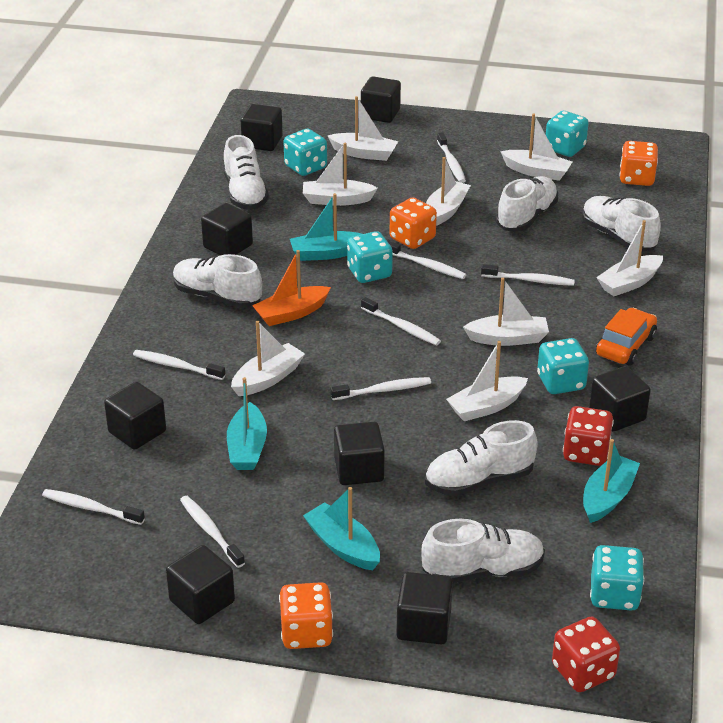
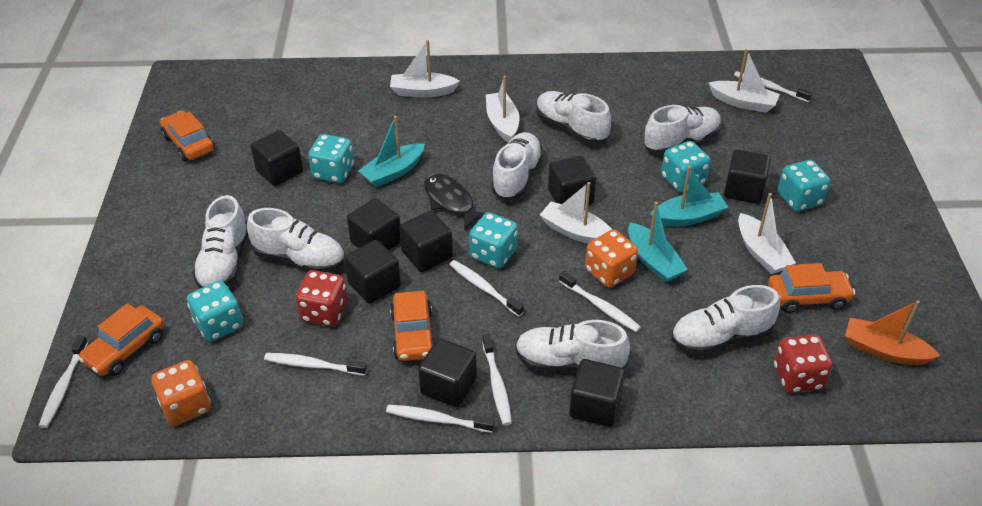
black fish: 0 -> 1
orange car: 1 -> 4
orange dice: 3 -> 2
turquoise boat: 4 -> 3
white boat: 8 -> 5
white shoe: 6 -> 7
white toothbrush: 8 -> 7

